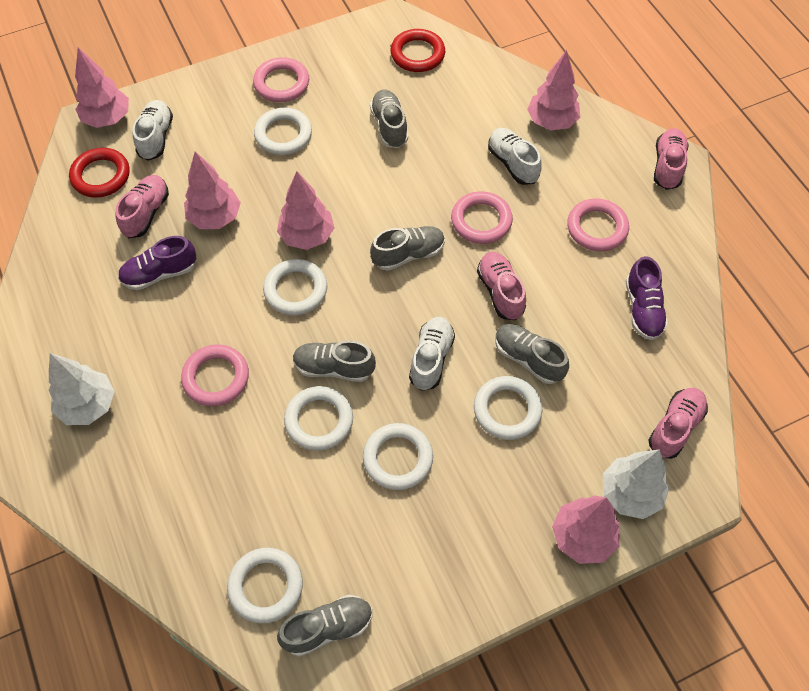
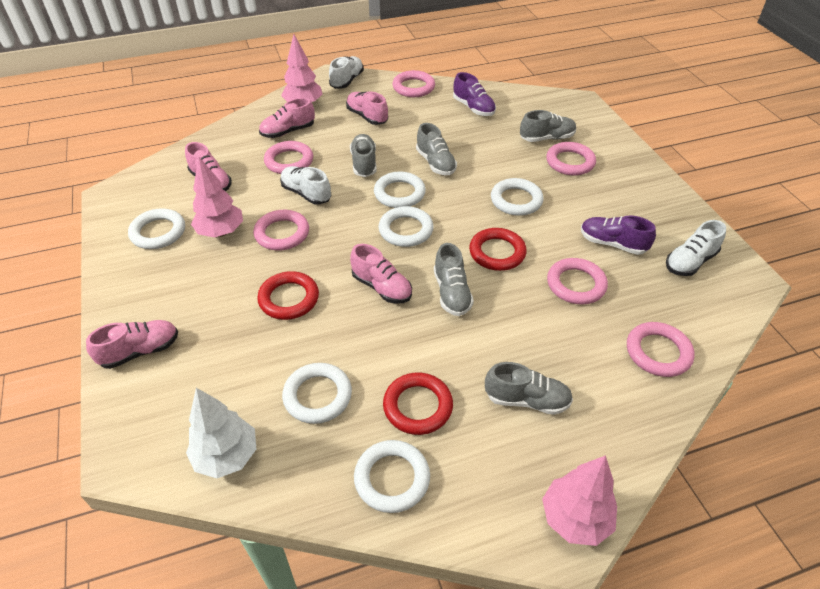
pink ring: 4 -> 6
pink shoe: 4 -> 5
pink tree: 5 -> 3
red ring: 2 -> 3
white tree: 2 -> 1

